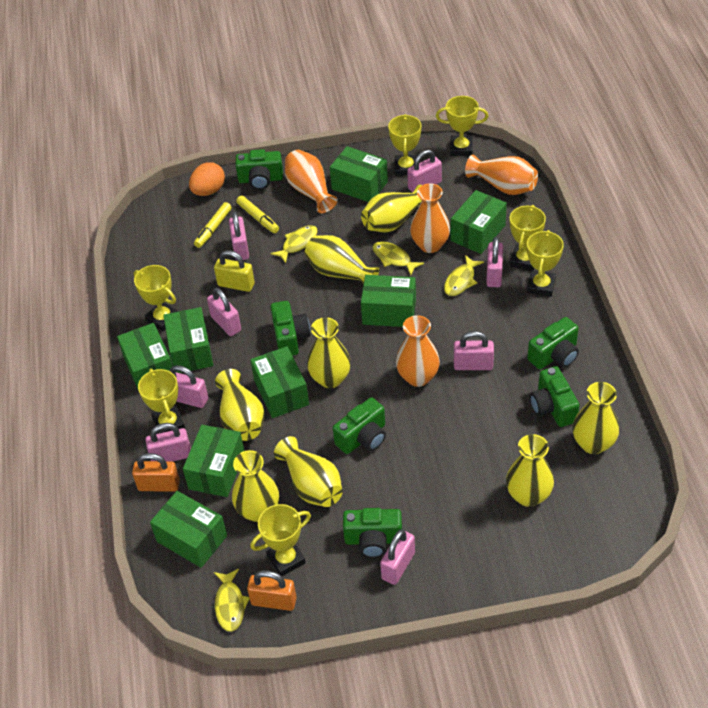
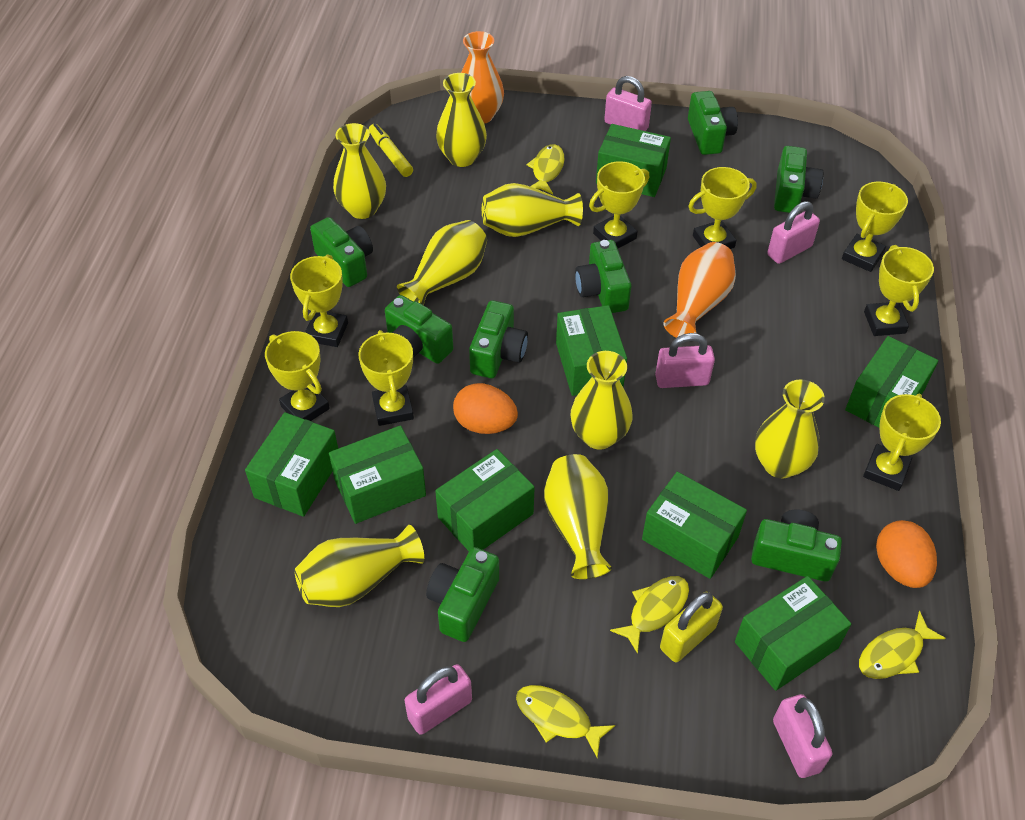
green camera: 6 -> 8
orange egg: 1 -> 2
orange padlock: 2 -> 0
orange vase: 4 -> 2
pink padlock: 8 -> 5
yellow marker: 2 -> 1
yellow trophy: 7 -> 8

